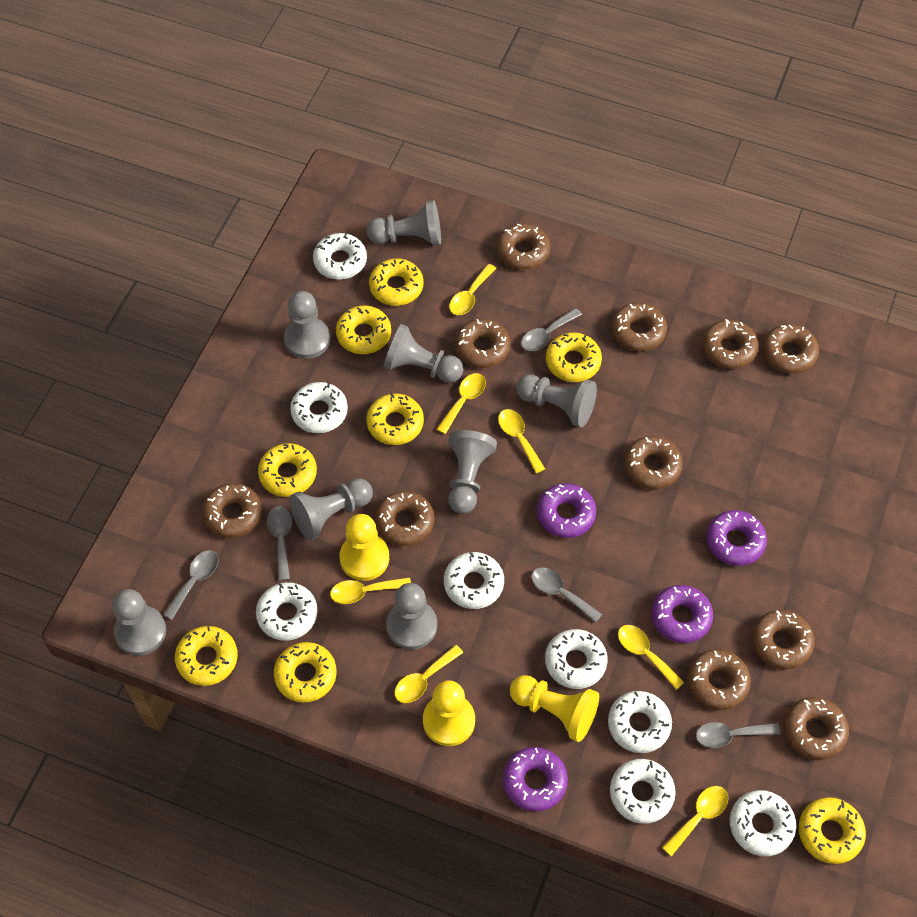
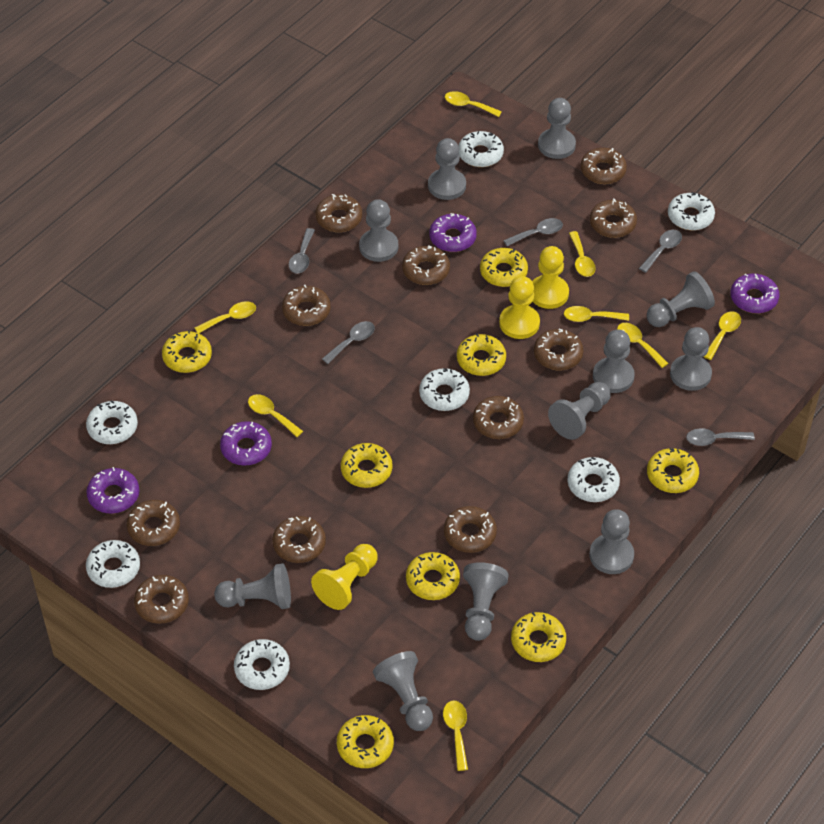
grey pawn: 8 -> 11
white donut: 8 -> 7
yellow spoon: 7 -> 8

